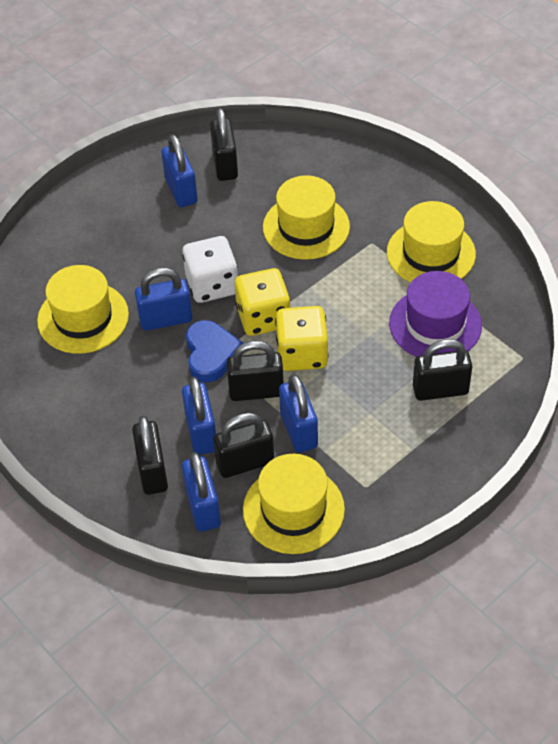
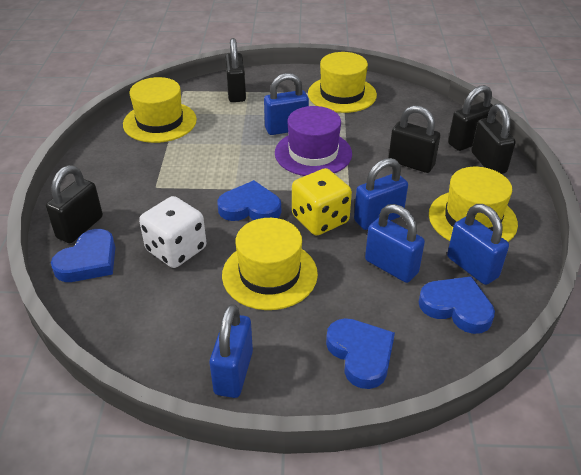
blue heart: 1 -> 4
yellow dice: 2 -> 1

